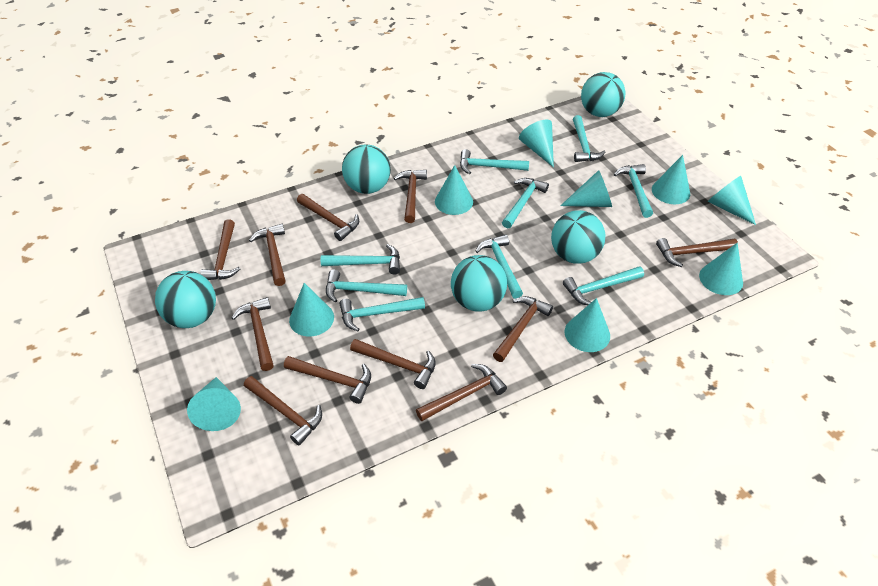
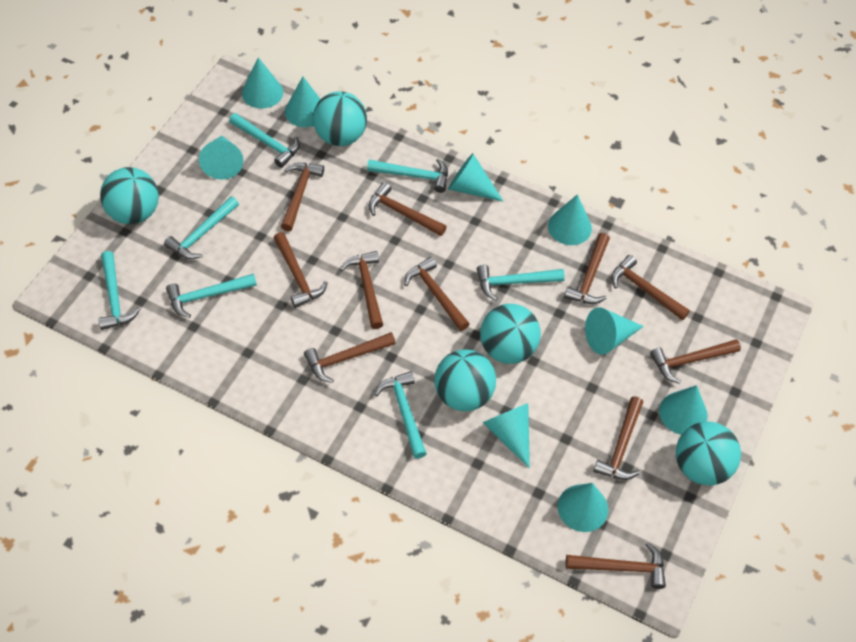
turquoise hammer: 9 -> 7

